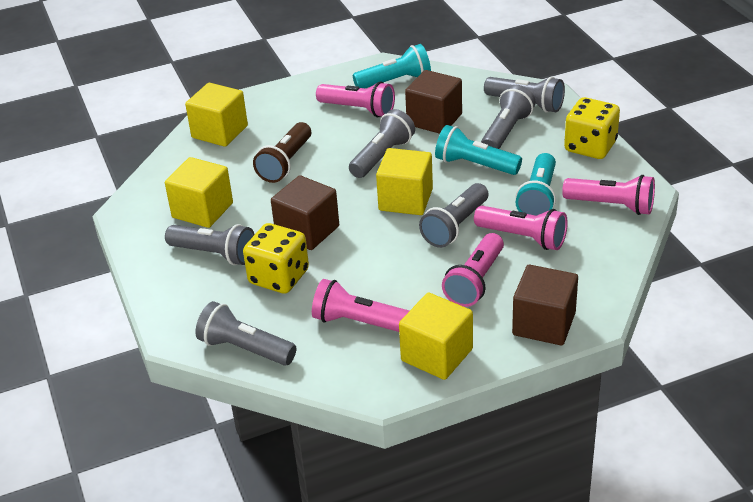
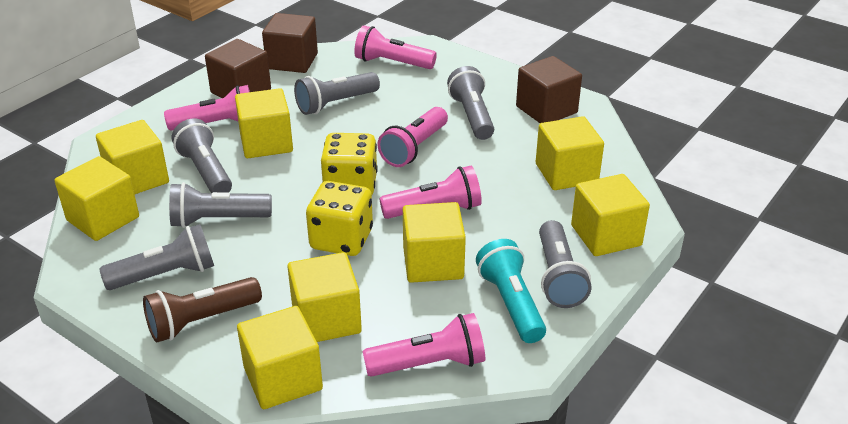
turquoise flashlight: 3 -> 1
yellow cube: 4 -> 8

